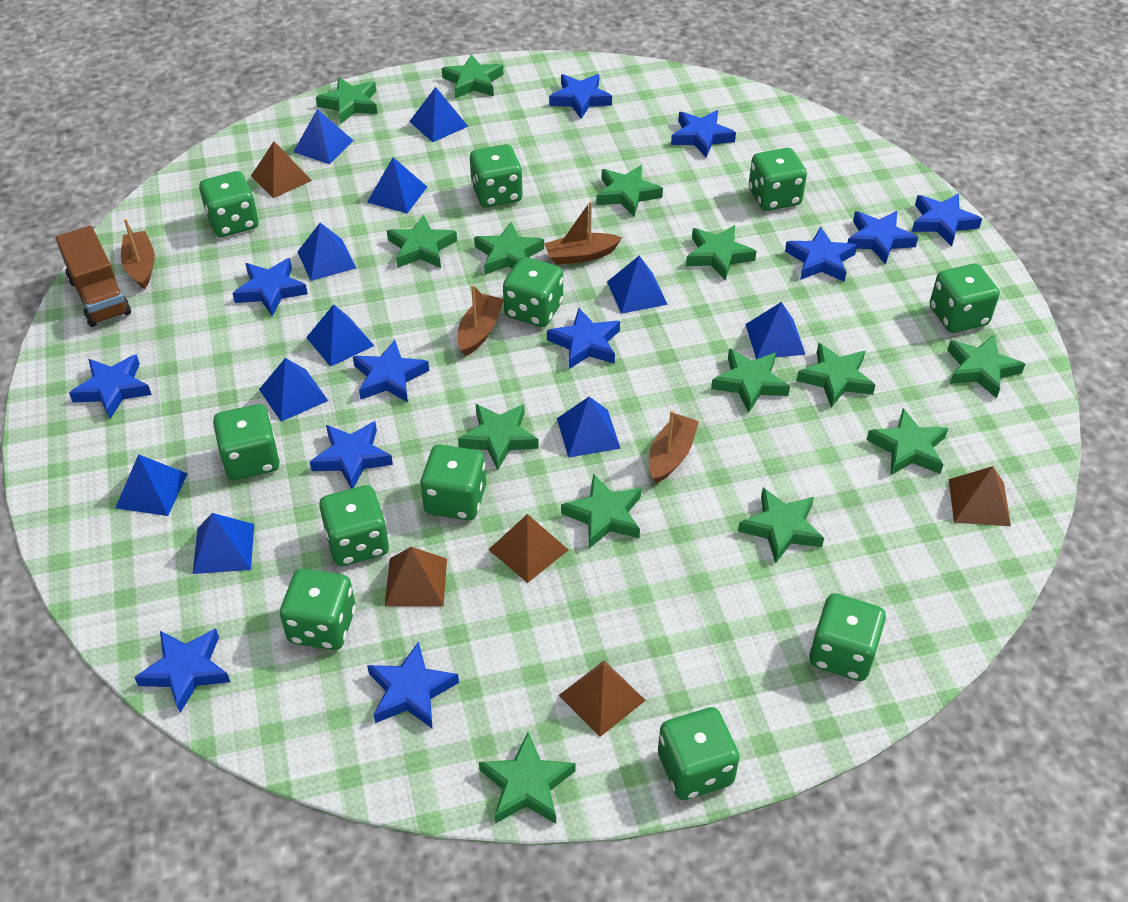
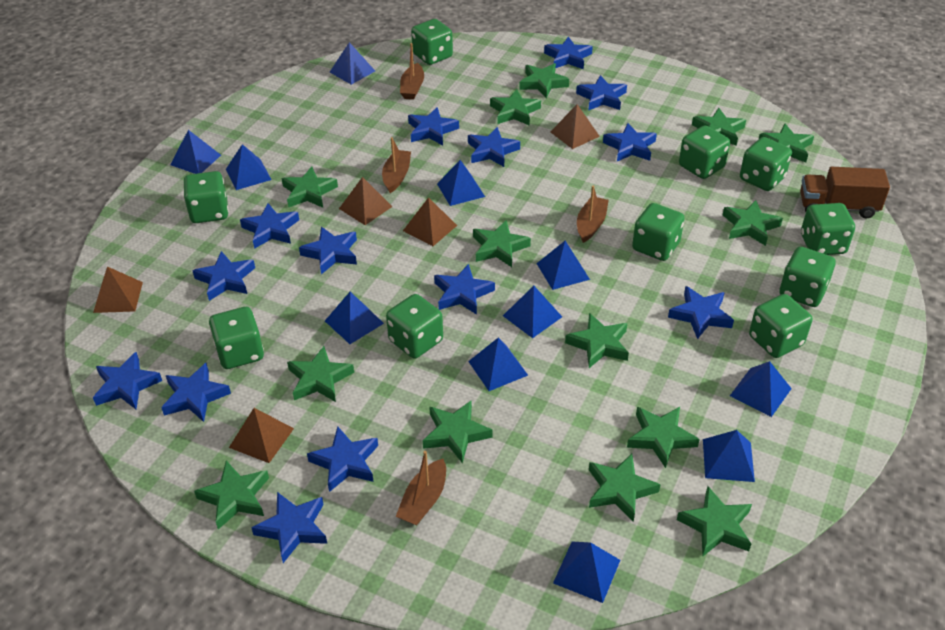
blue star: 12 -> 14
green dice: 11 -> 10

